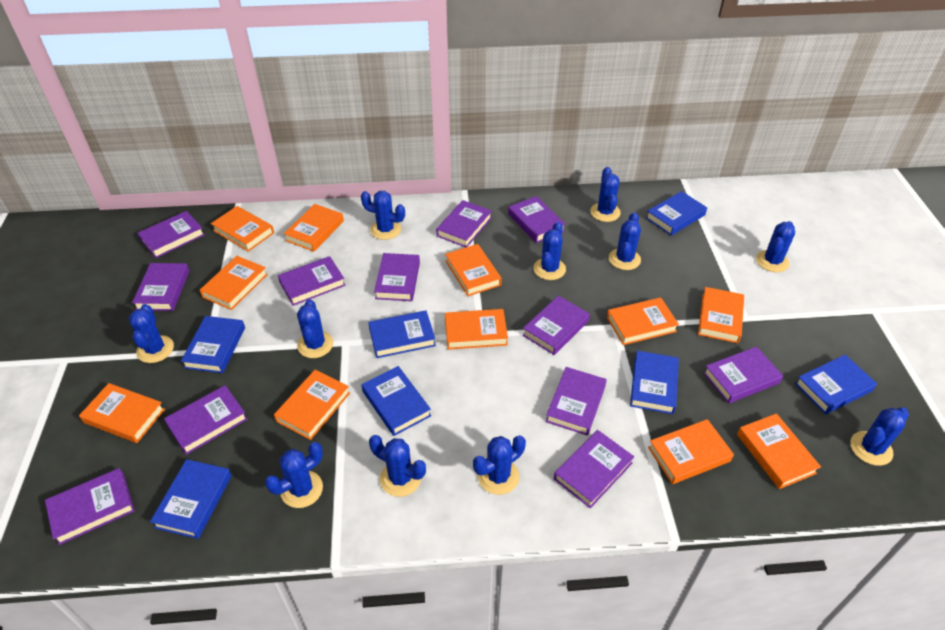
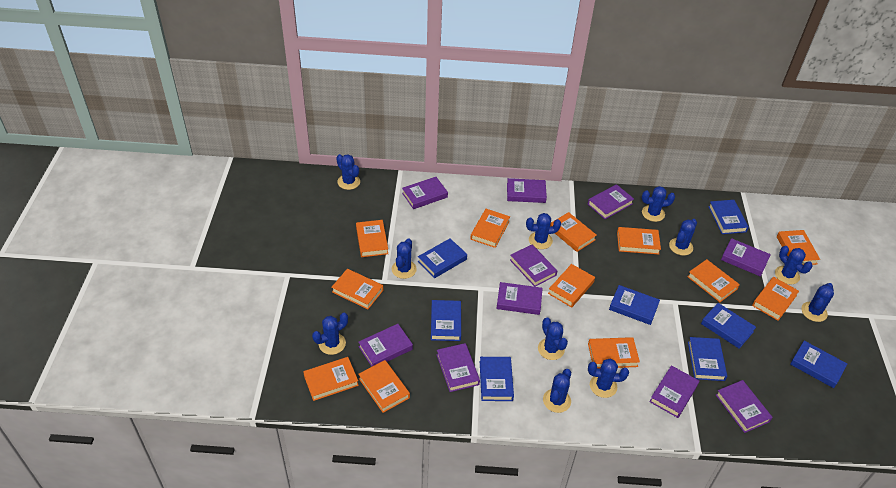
blue book: 7 -> 8
orange book: 11 -> 12
purple book: 12 -> 10

